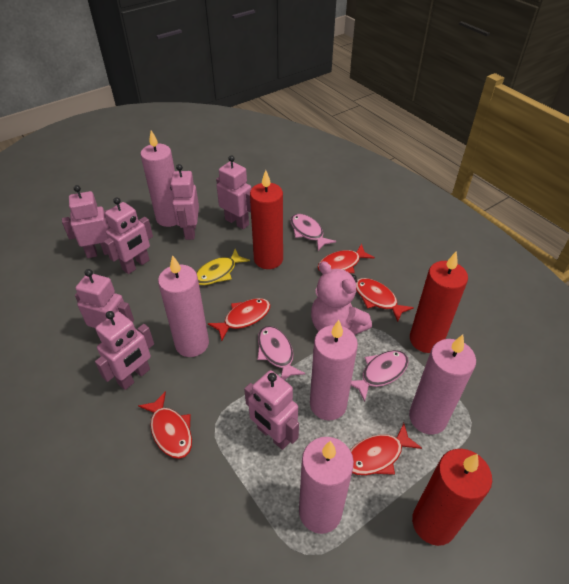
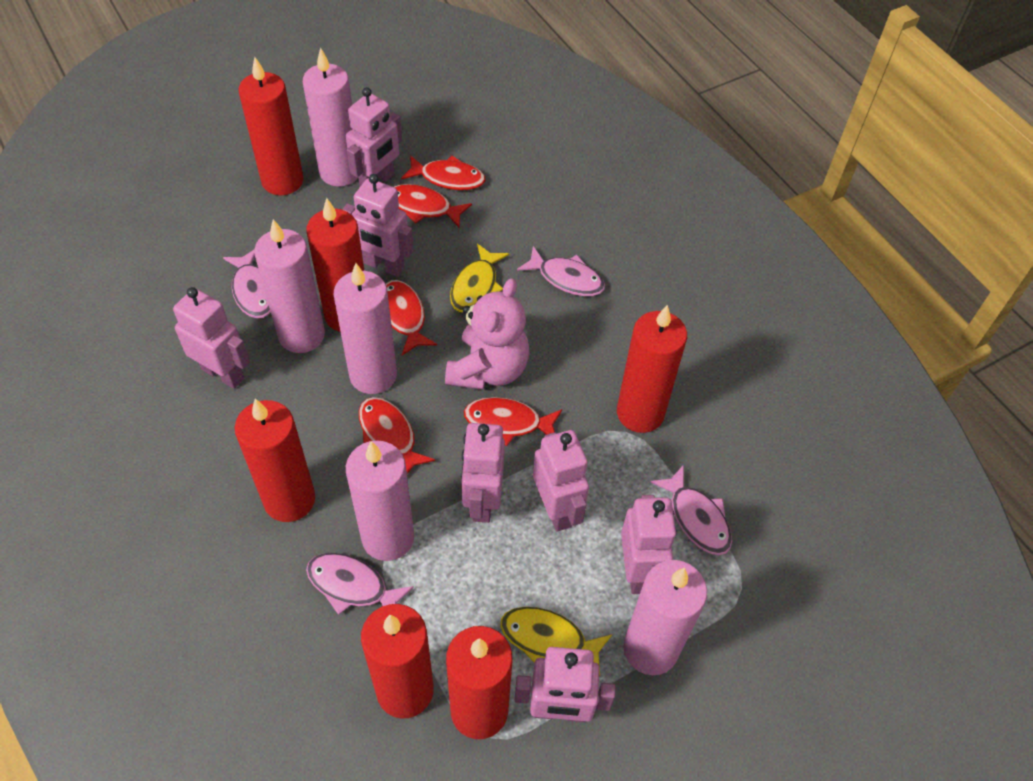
pink fish: 3 -> 4
red candle: 3 -> 6
yellow fish: 1 -> 2

